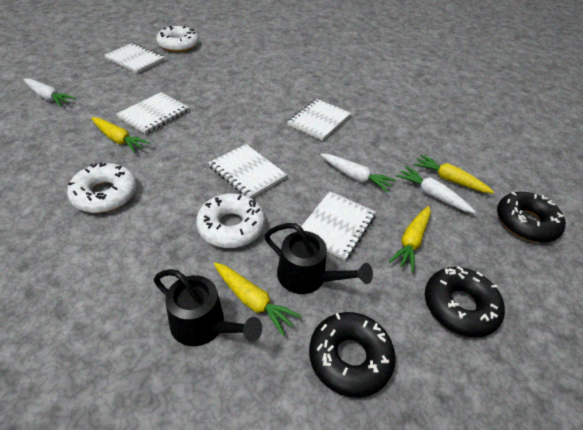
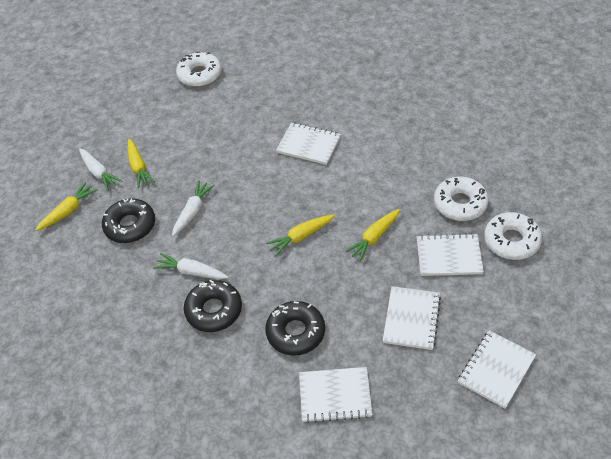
black watering can: 2 -> 0

